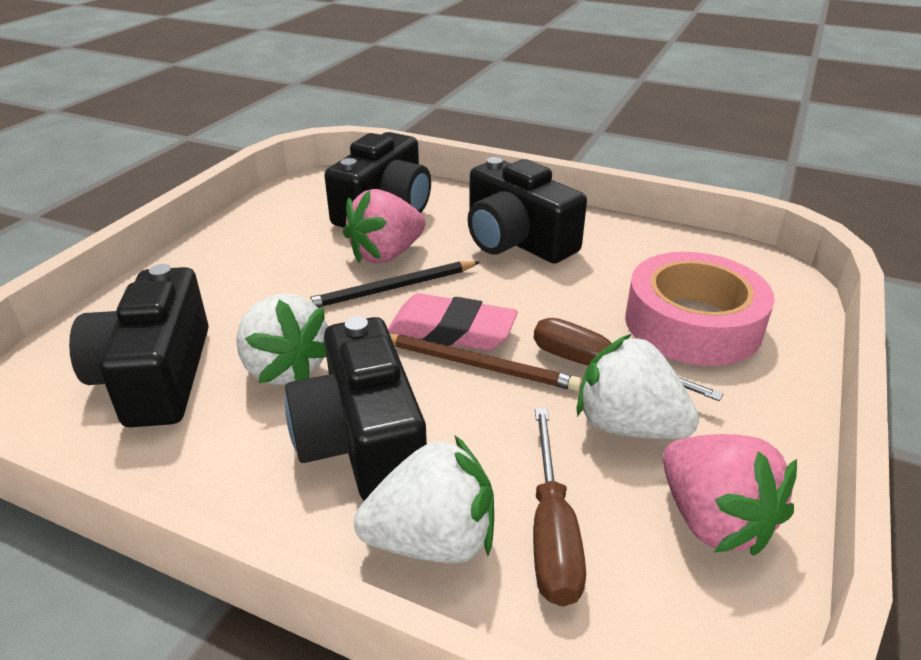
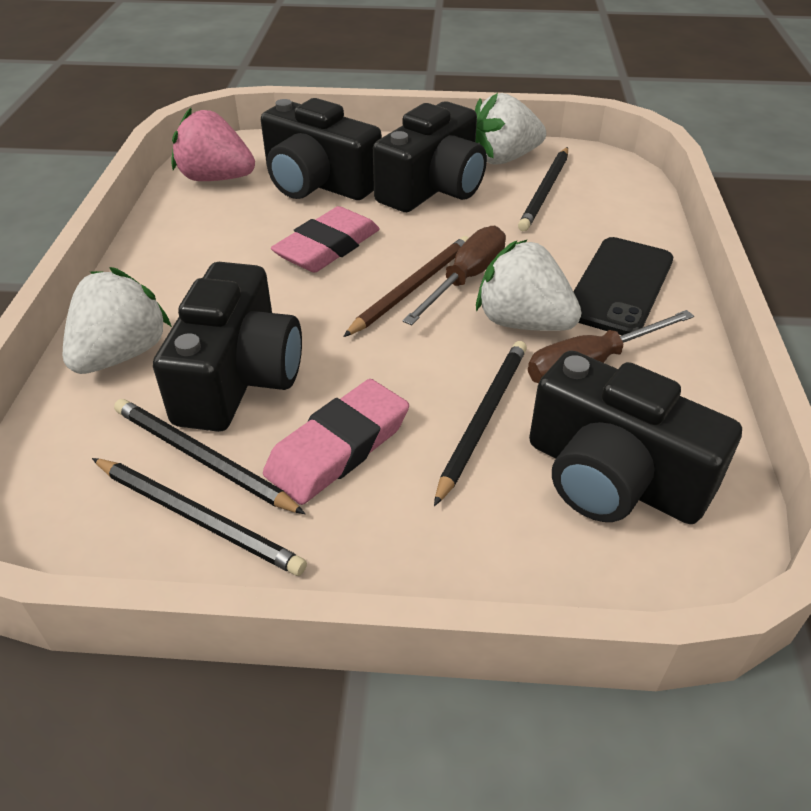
black pencil: 1 -> 4
black phone: 0 -> 1
pink eraser: 1 -> 2
pink strawberry: 2 -> 1
pink tape: 1 -> 0

